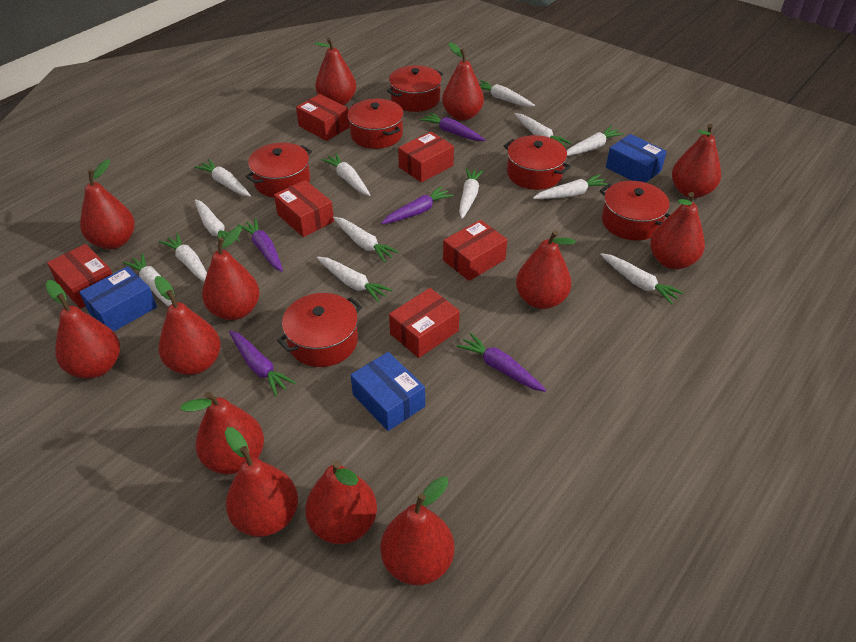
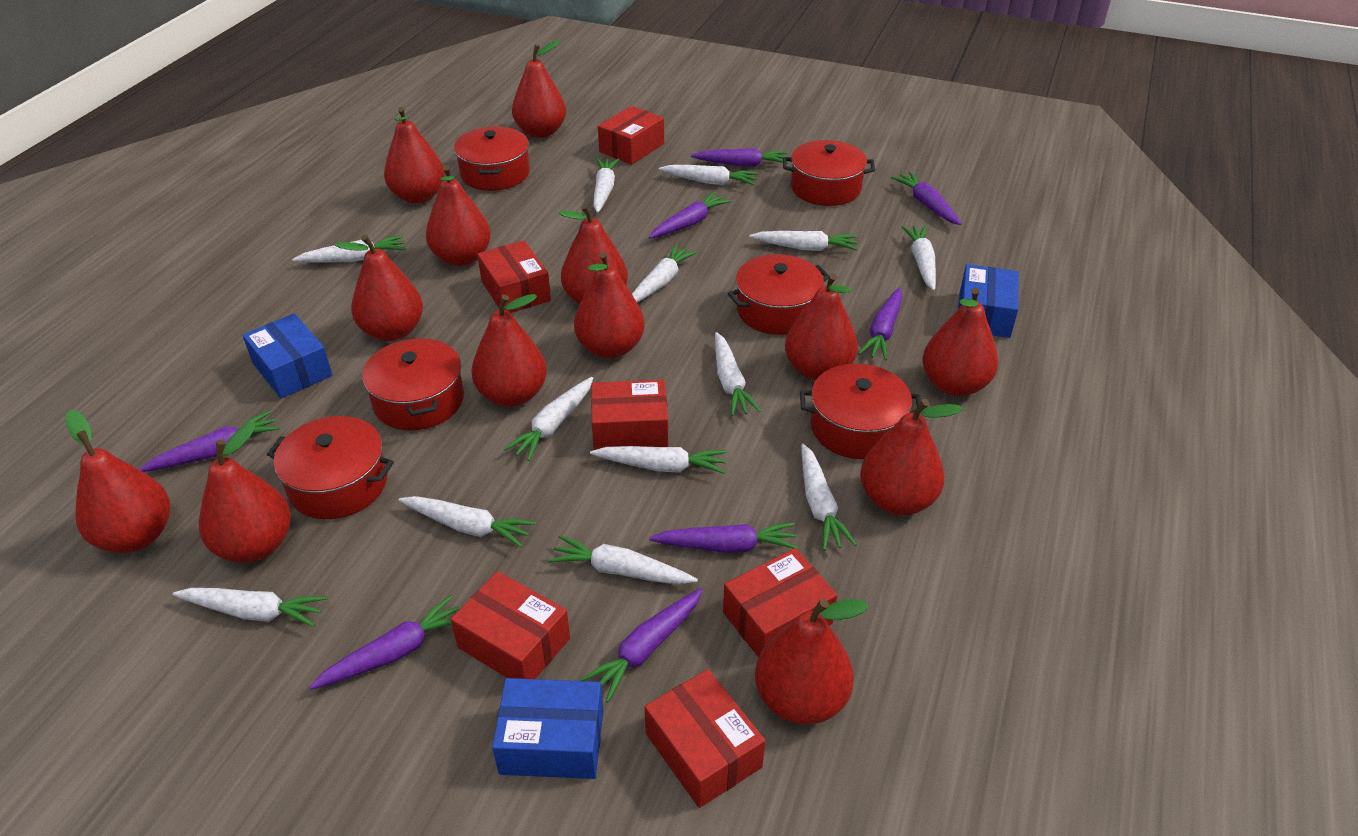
purple carrot: 5 -> 8

